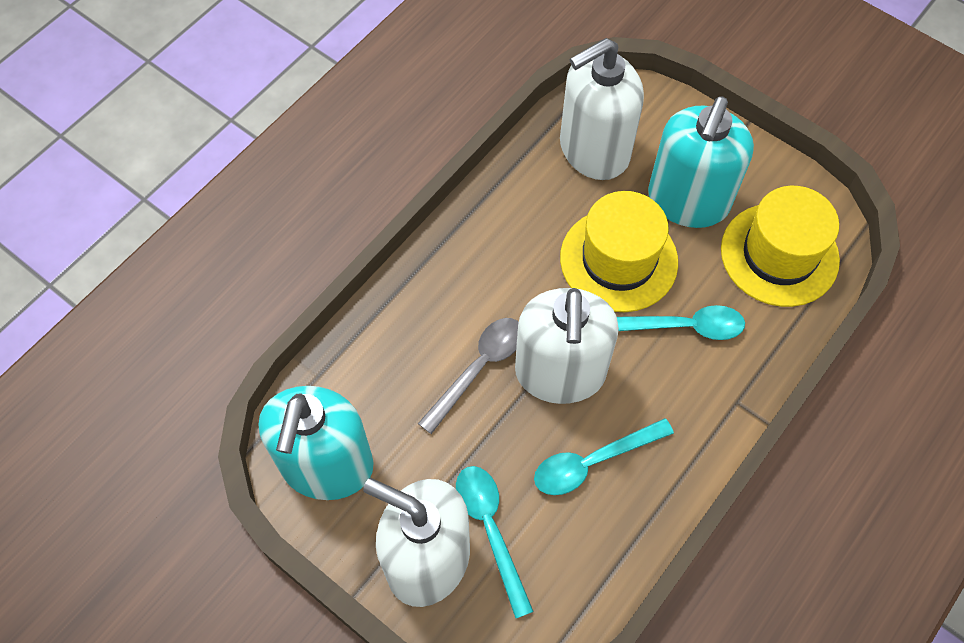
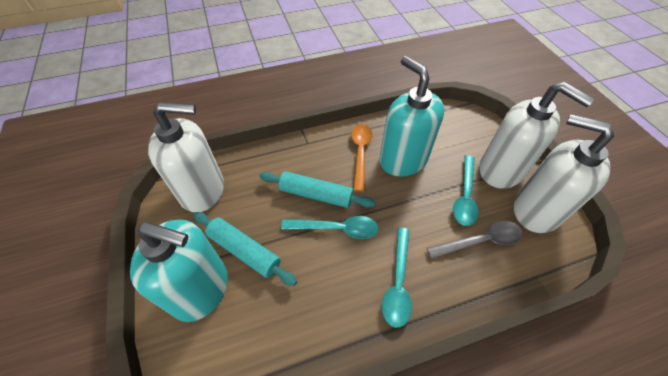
orange spoon: 0 -> 1
turquoise rolling pin: 0 -> 2
yellow hat: 2 -> 0

